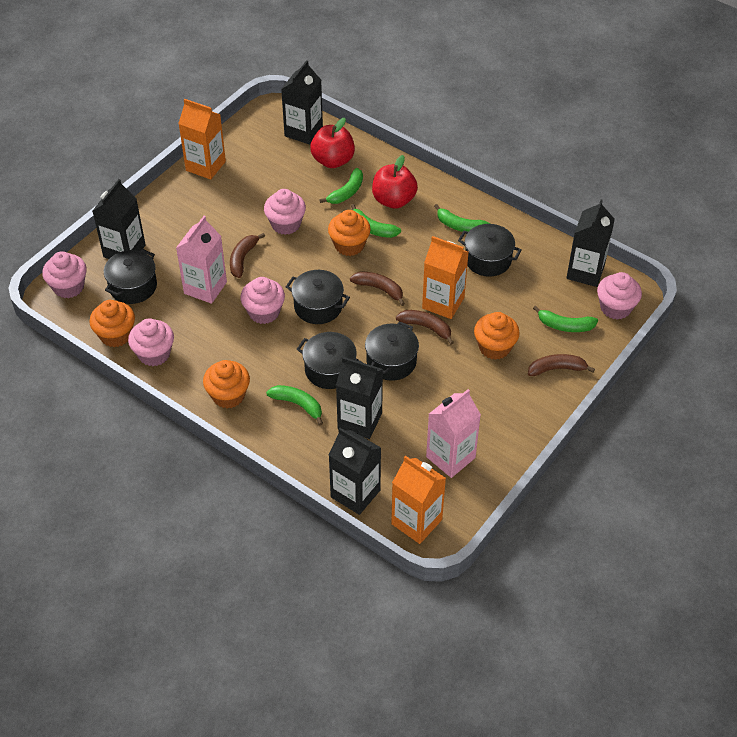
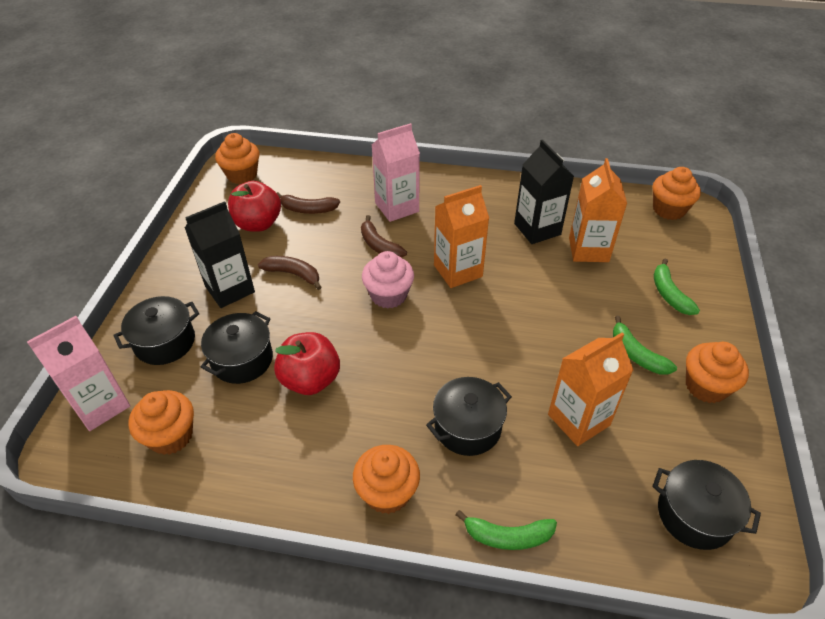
black carton: 5 -> 2
black pot: 5 -> 4
brown banana: 4 -> 3
green banana: 5 -> 3
orange cupcake: 4 -> 5
pink cupcake: 5 -> 1

